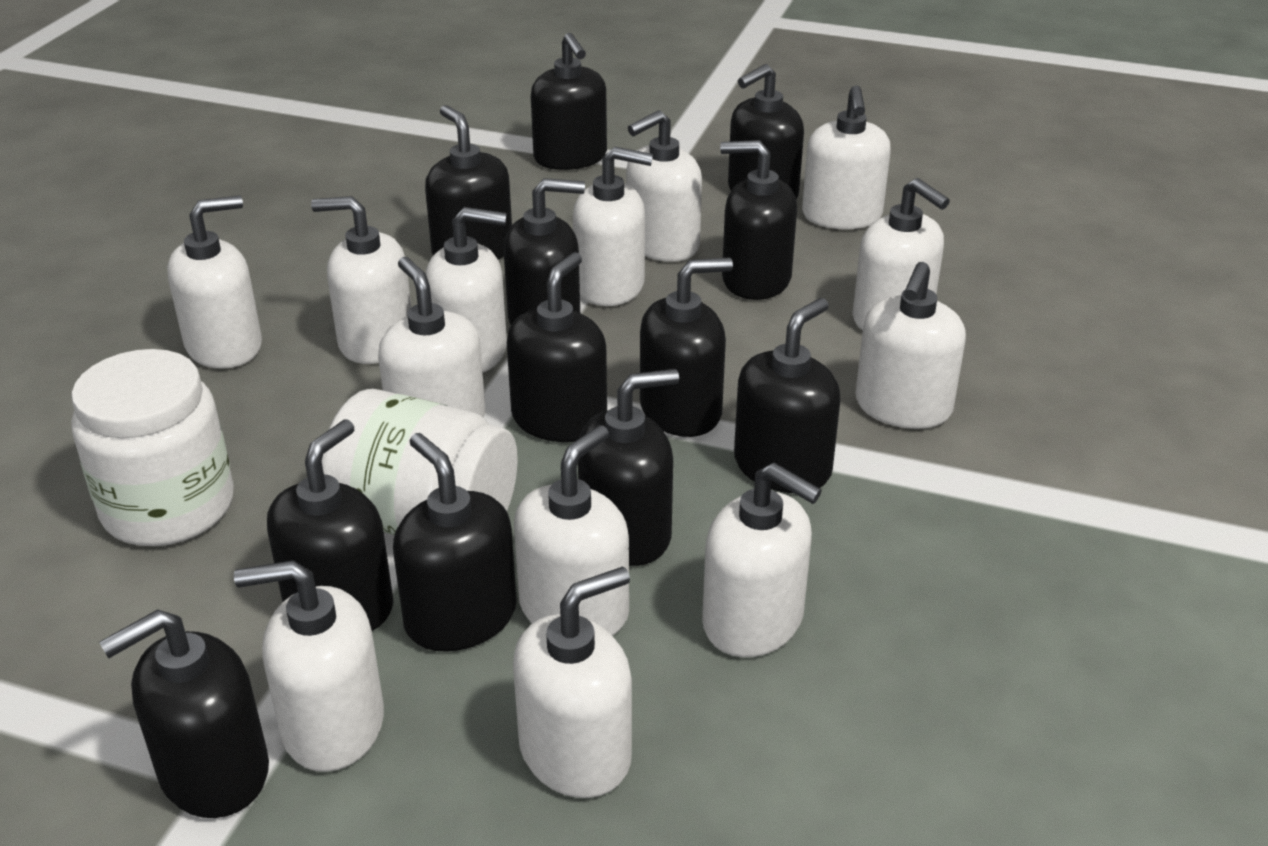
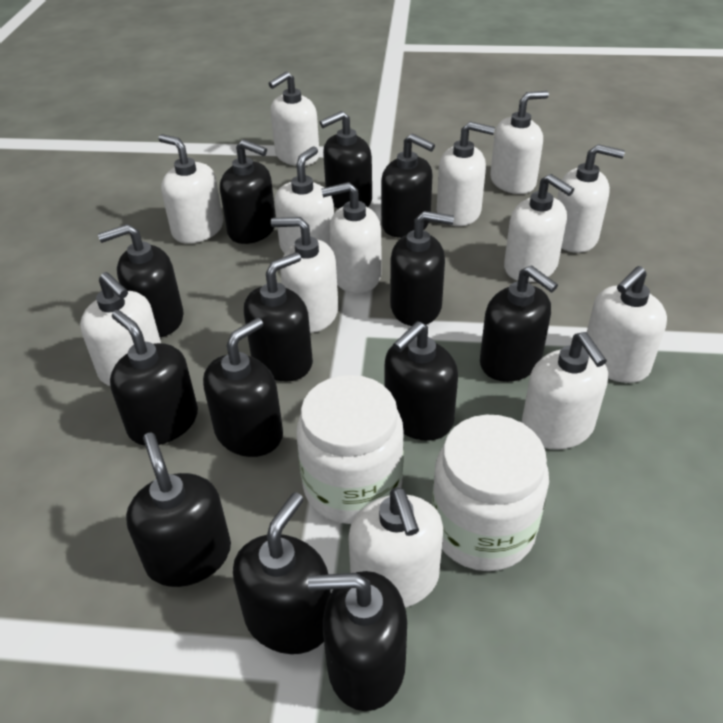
black soap dispenser: 12 -> 13

